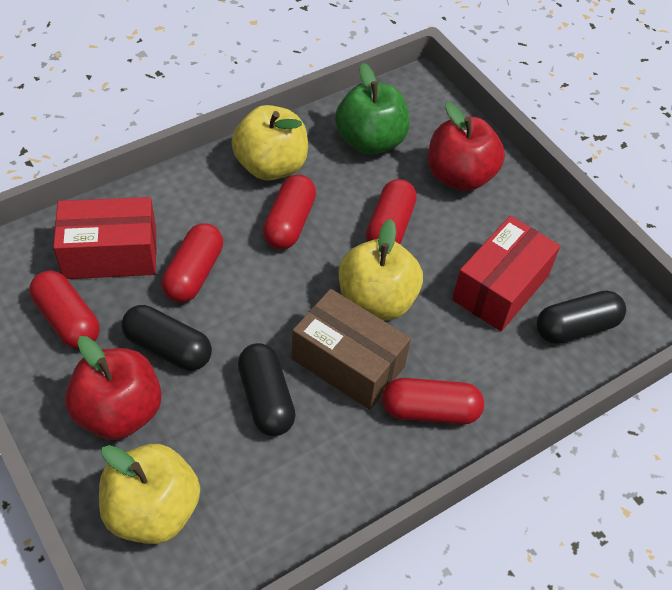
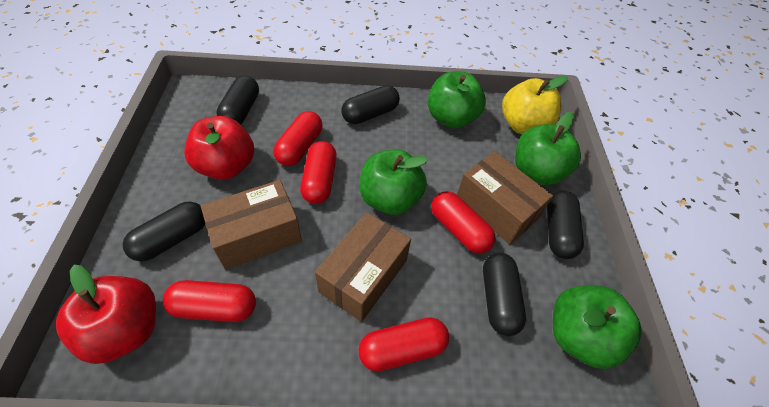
black capsule: 3 -> 5
brown box: 1 -> 3
green apple: 1 -> 4
red box: 2 -> 0
yellow apple: 3 -> 1

